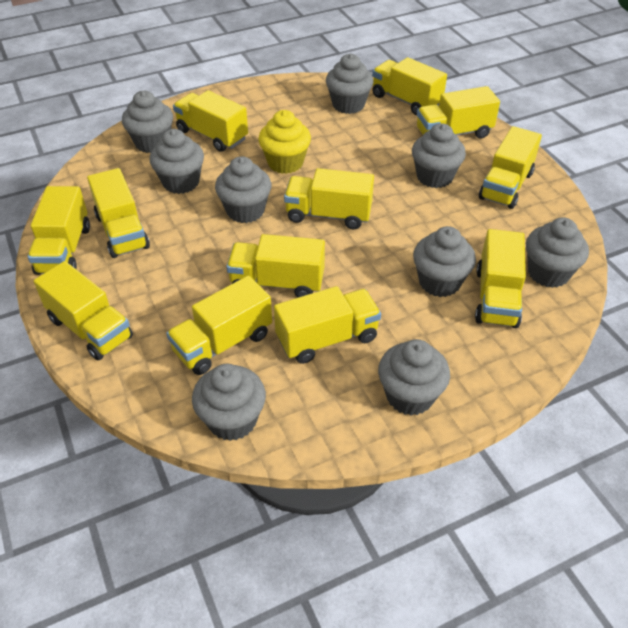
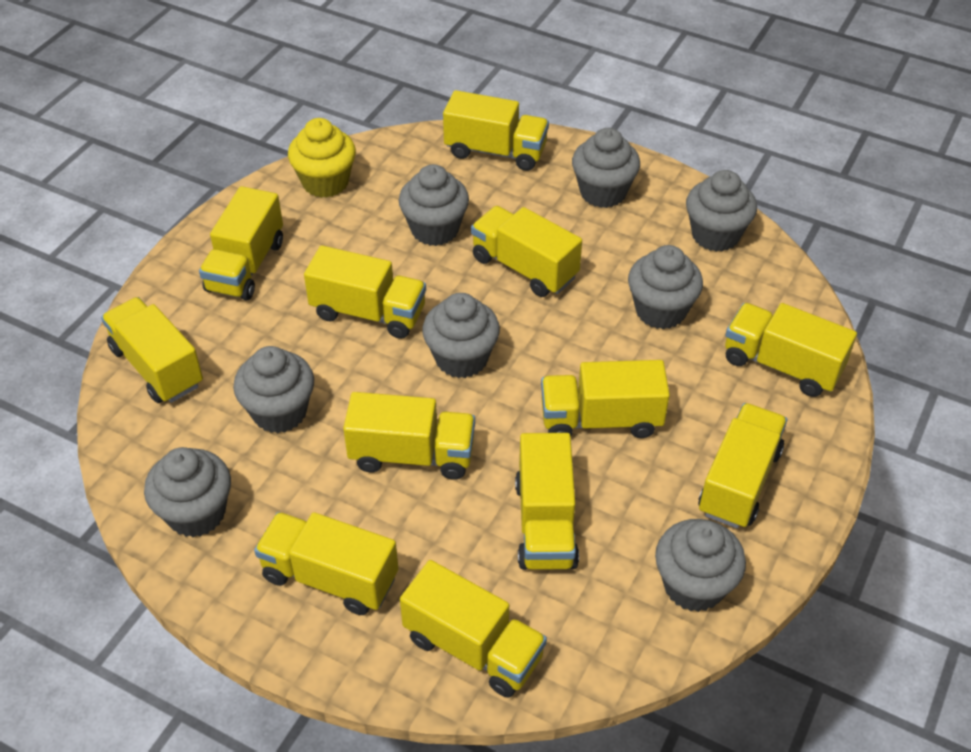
grey cupcake: 9 -> 8

